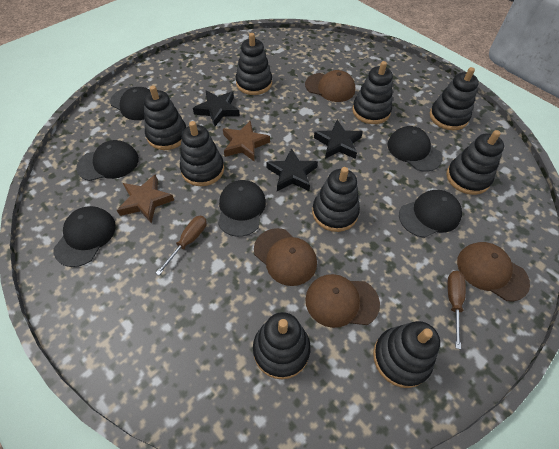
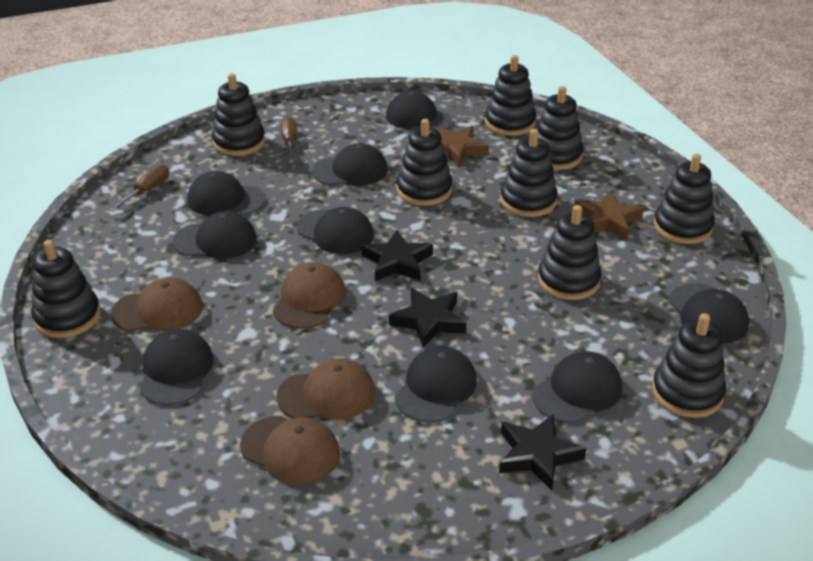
black cap: 6 -> 9

